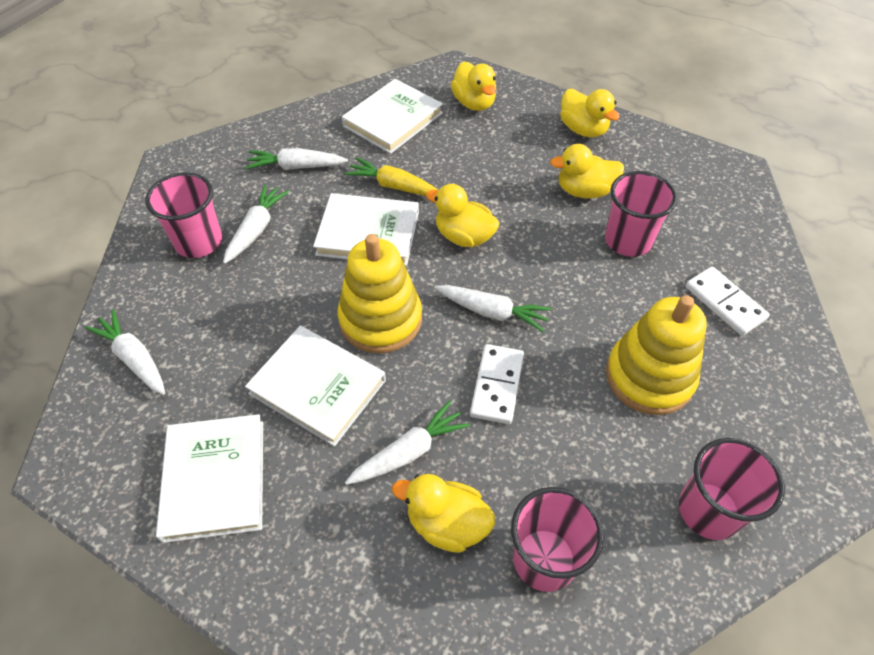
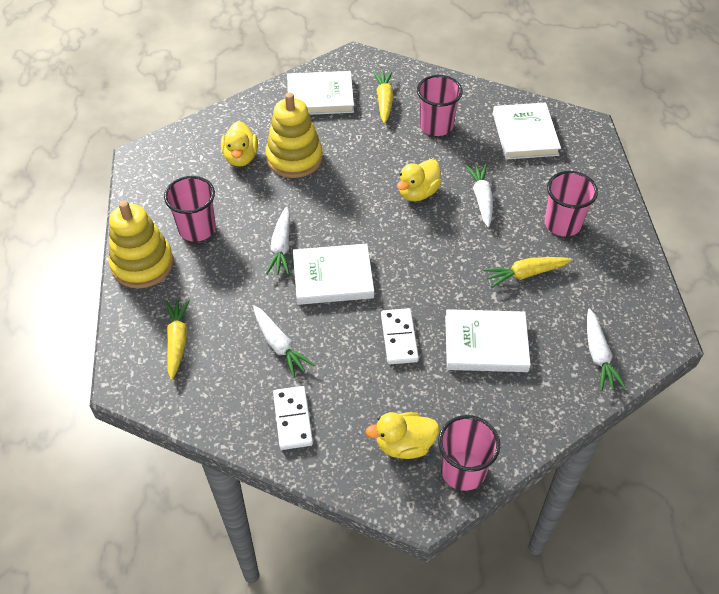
white carrot: 5 -> 4
yellow carrot: 1 -> 3
yellow duck: 5 -> 3

